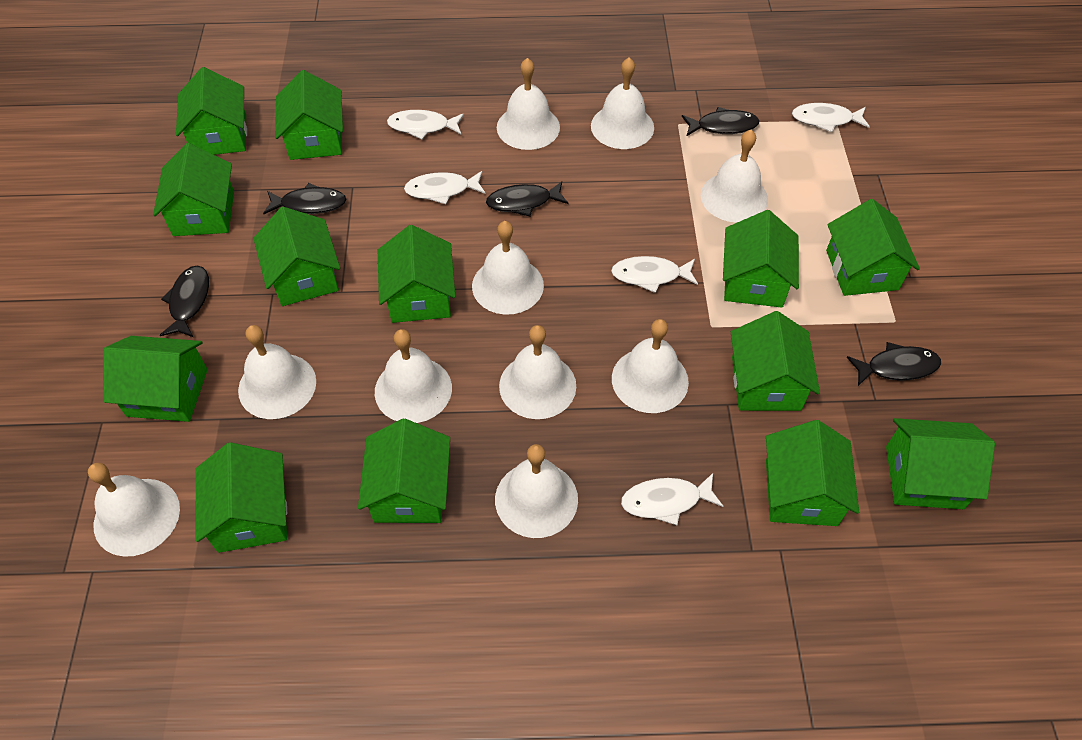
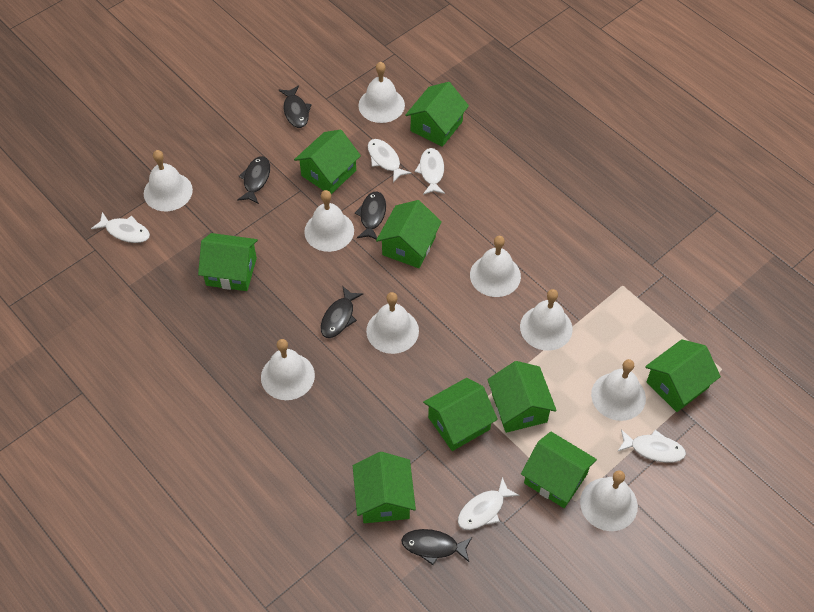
green house: 13 -> 9
white bell: 10 -> 9

